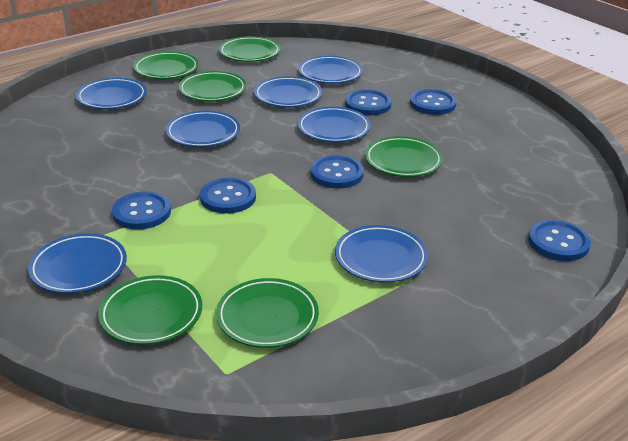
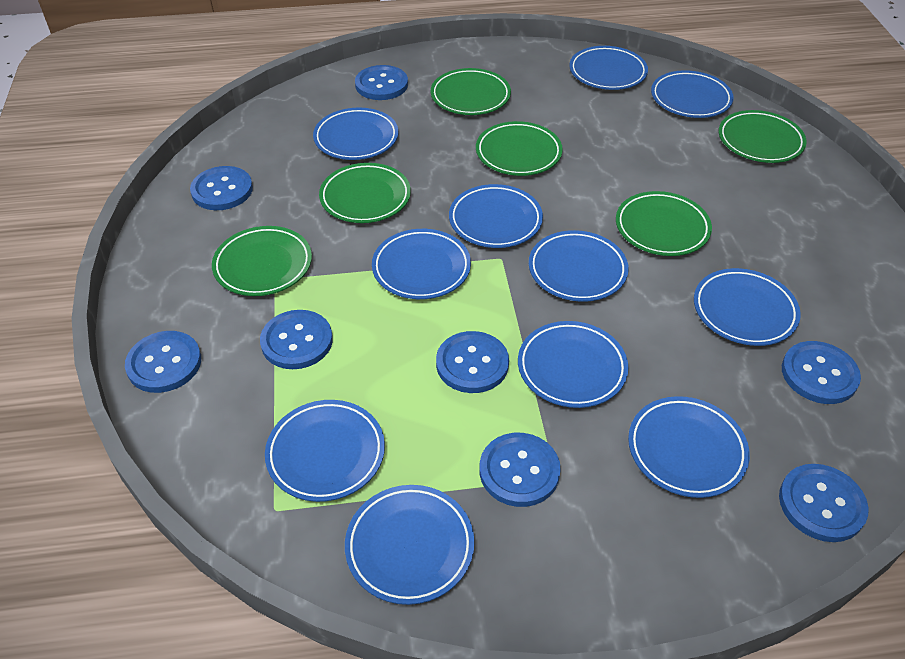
blue button: 6 -> 8
blue plate: 7 -> 11

